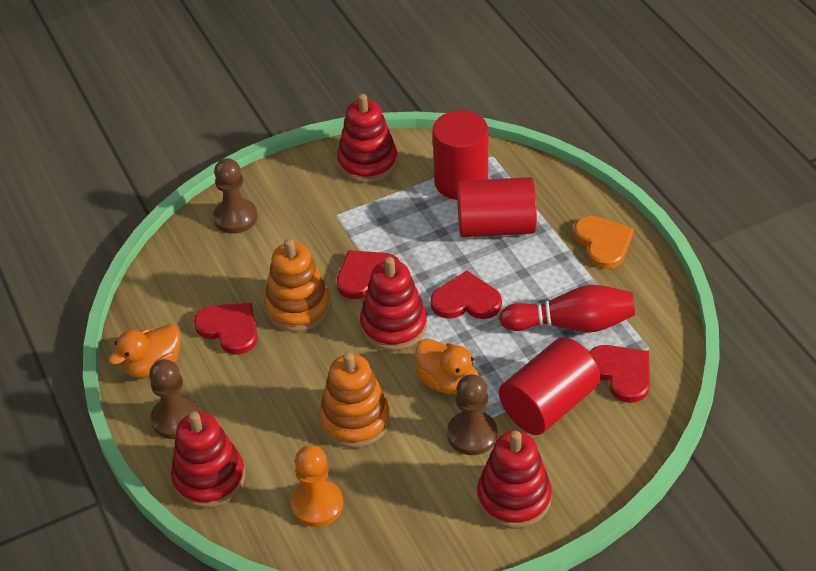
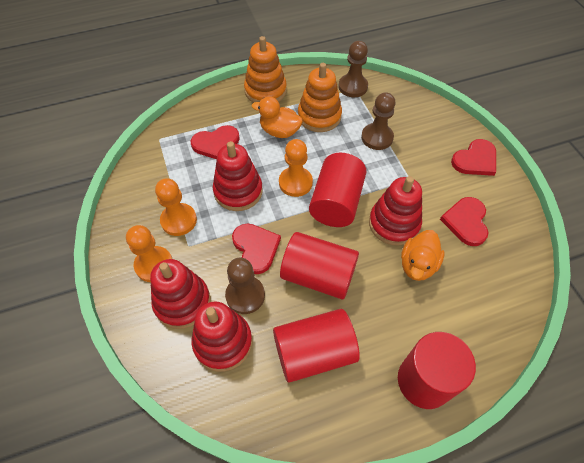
orange heart: 1 -> 0
orange pawn: 1 -> 3
red bowling pin: 1 -> 0
red cylinder: 3 -> 4

